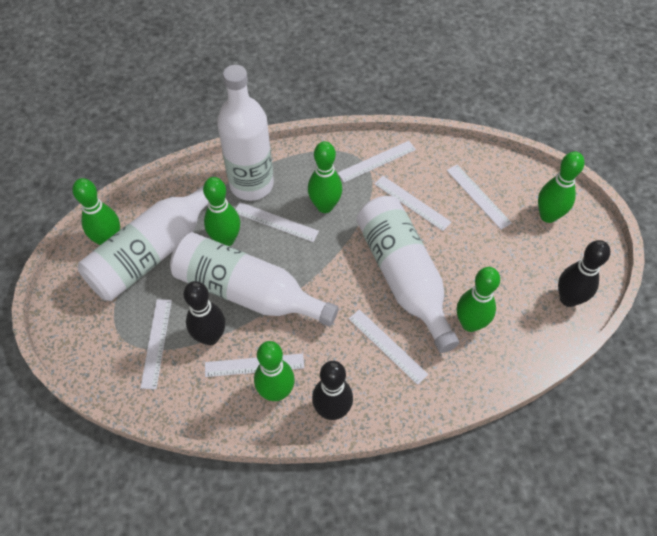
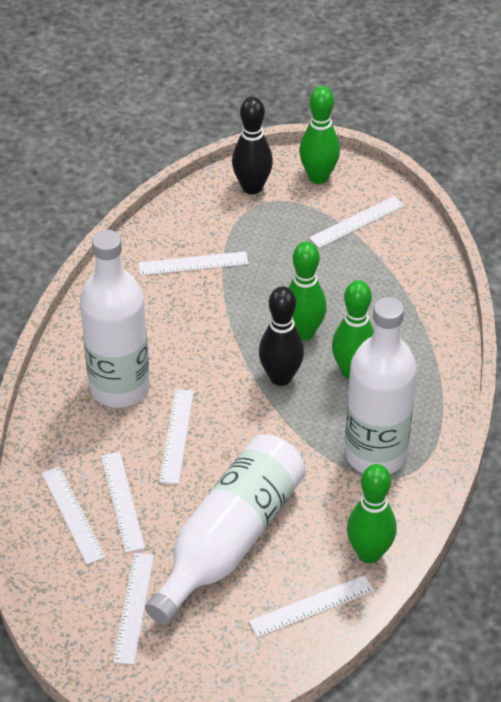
black bowling pin: 3 -> 2
green bowling pin: 6 -> 4
white bottle: 4 -> 3

